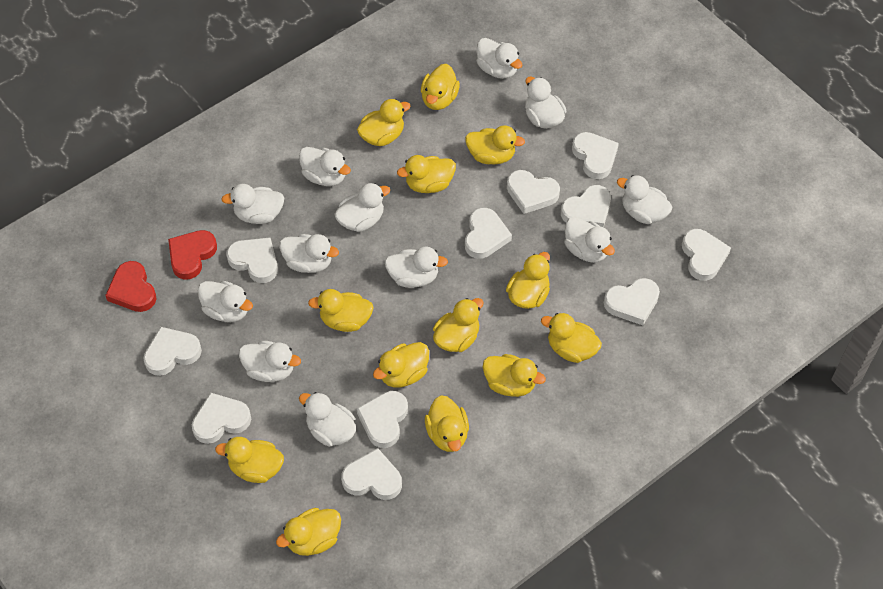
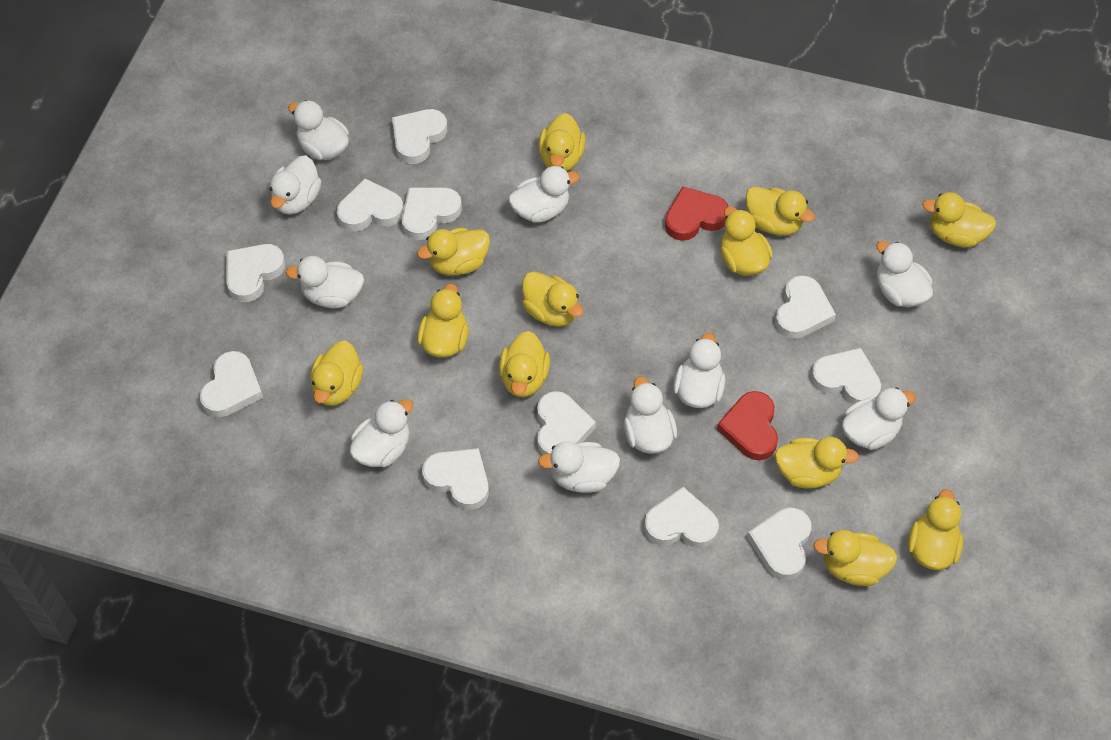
white duck: 12 -> 10
yellow duck: 13 -> 12

